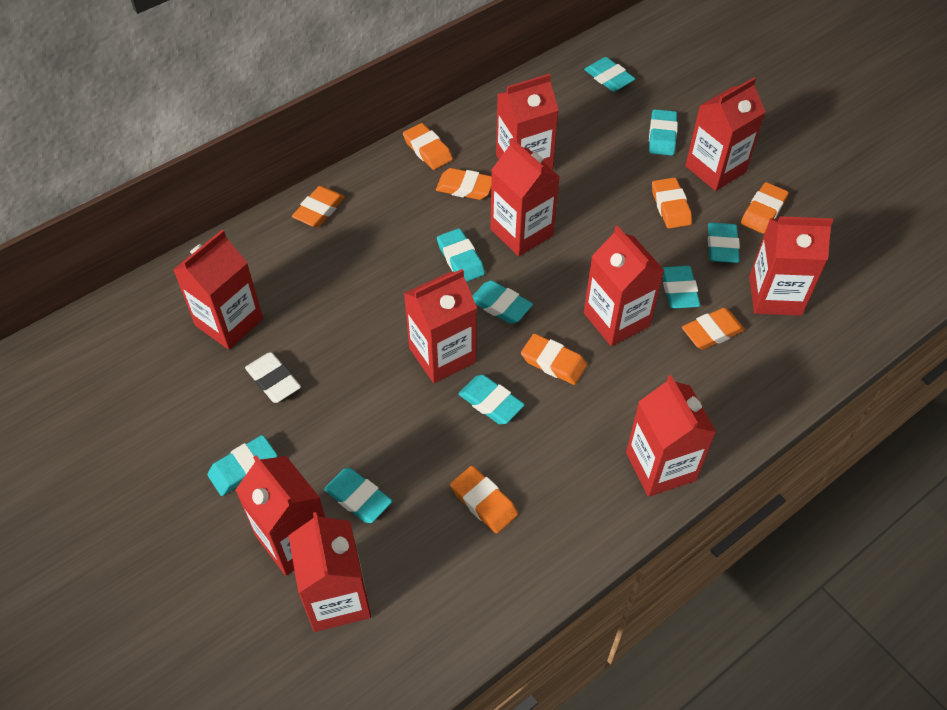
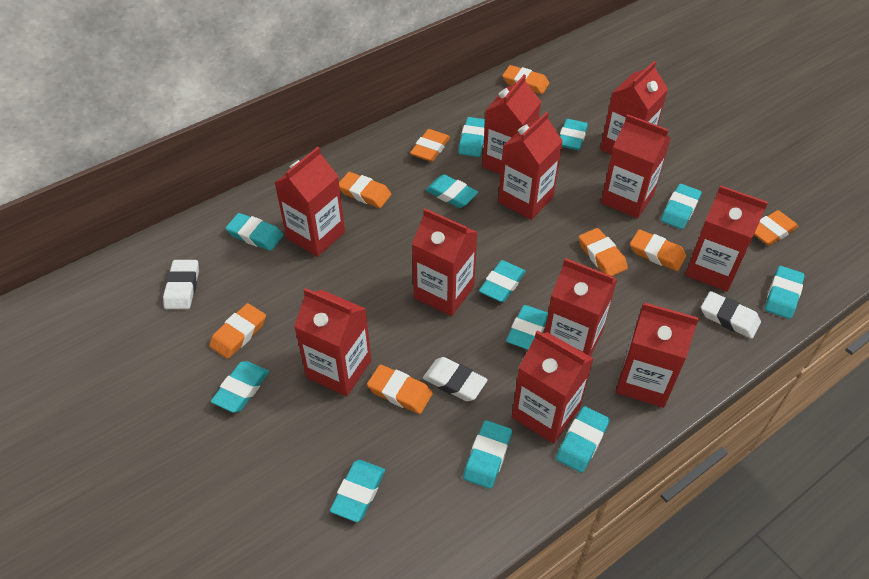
red carton: 10 -> 11
turquoise eraser: 9 -> 12
white eraser: 1 -> 3

